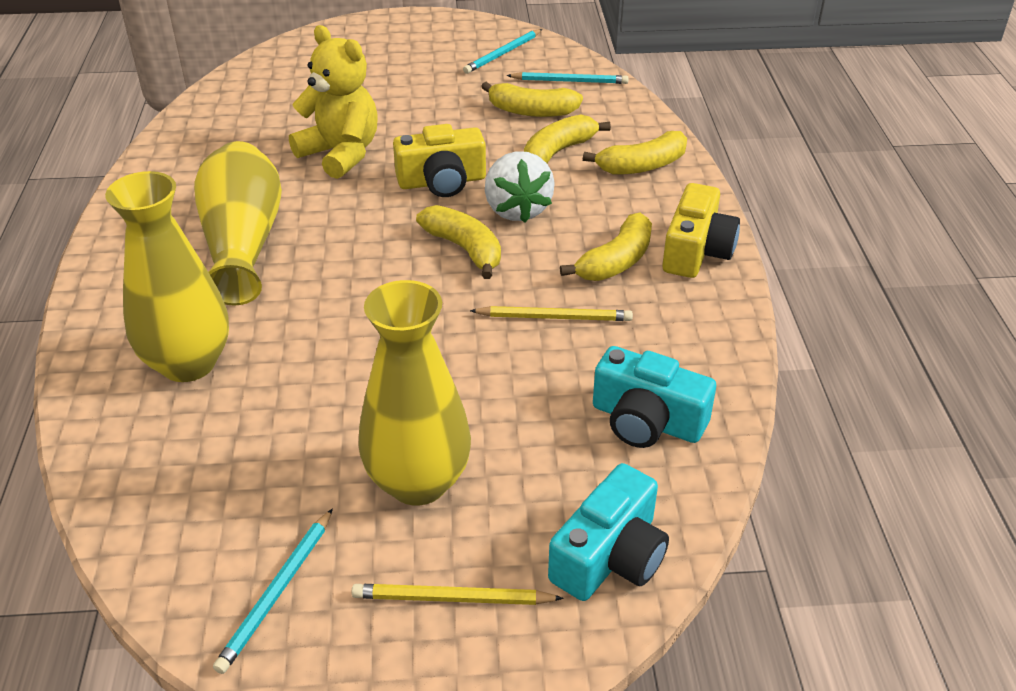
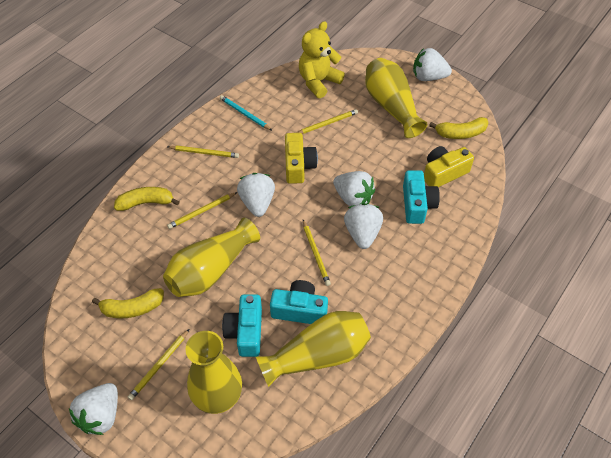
turquoise camera: 2 -> 3
turquoise pencil: 3 -> 1
white strawberry: 1 -> 5
yellow banana: 5 -> 3
yellow pencil: 2 -> 5
yellow vase: 3 -> 4

